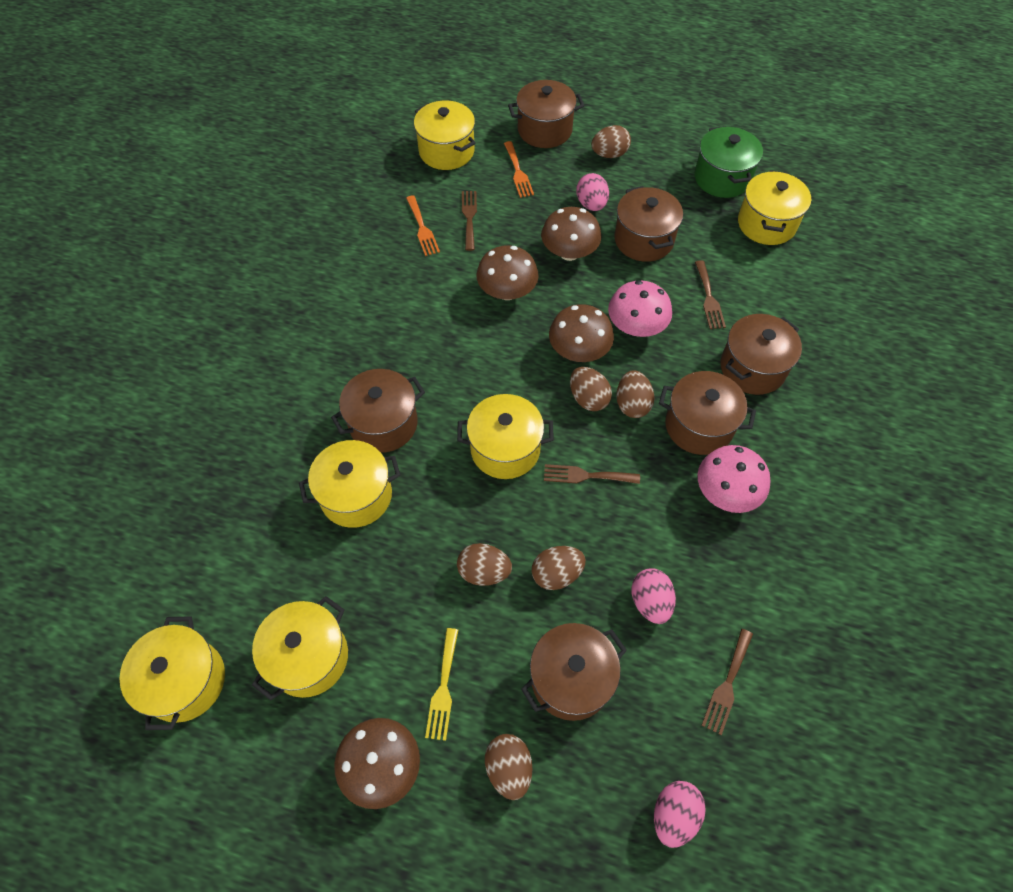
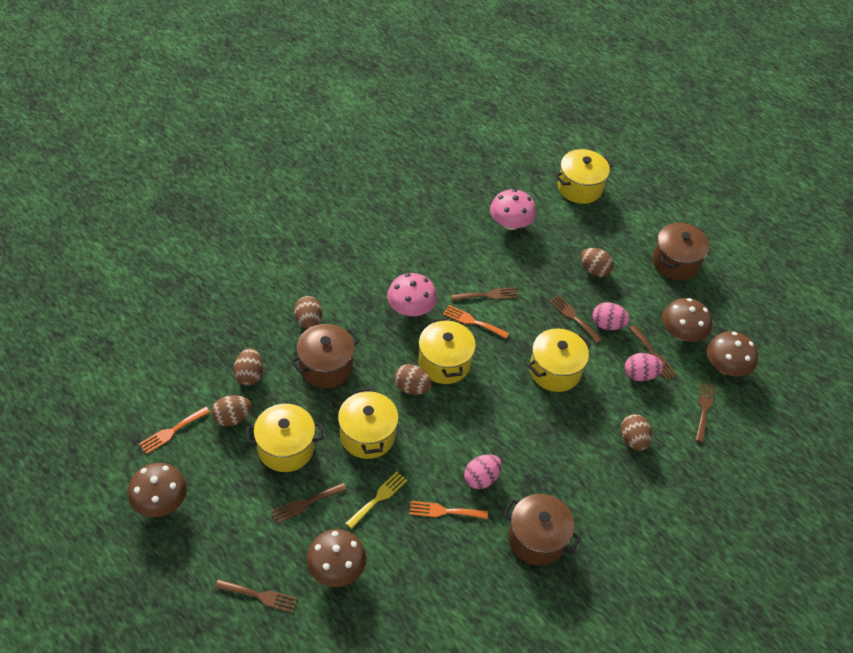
brown fork: 4 -> 6
brown pot: 6 -> 3
green pot: 1 -> 0
orange fork: 2 -> 3
yellow pot: 6 -> 5

